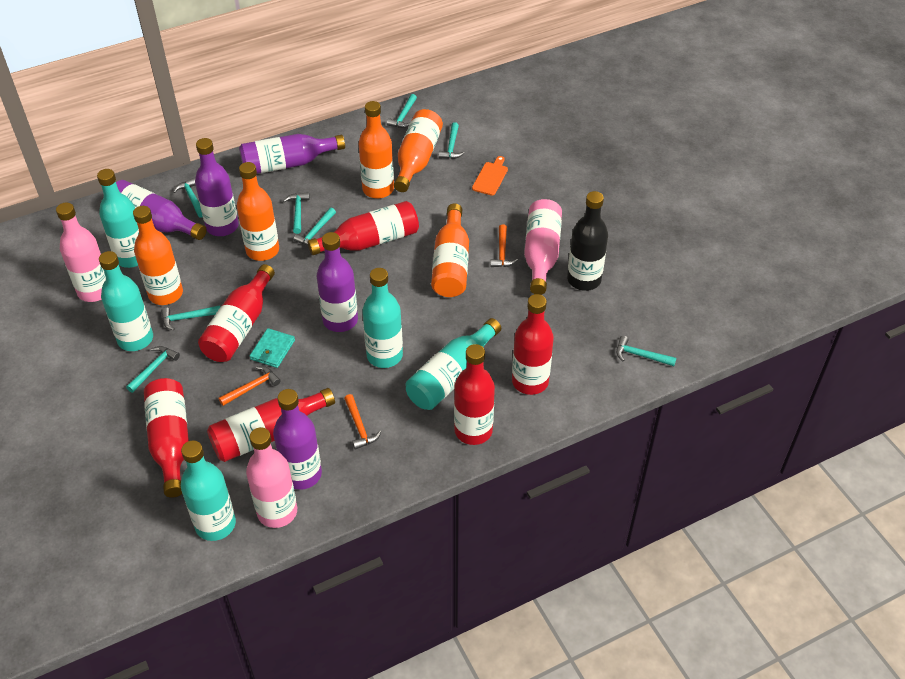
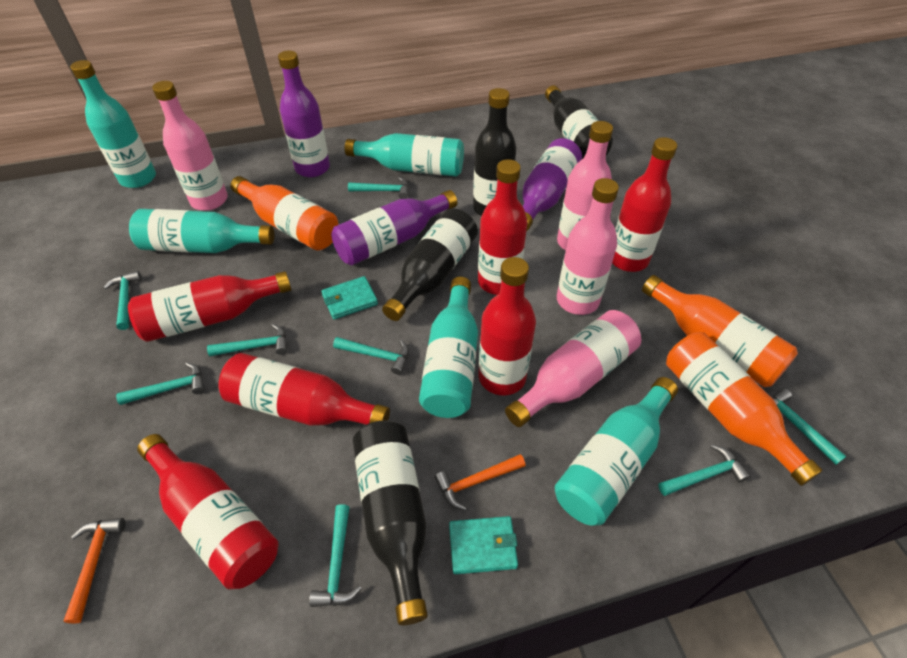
black bottle: 1 -> 4
orange bottle: 5 -> 3
orange cutting board: 1 -> 0
orange hammer: 3 -> 2
pink bottle: 3 -> 4
purple bottle: 5 -> 3
turquoise wallet: 1 -> 2

